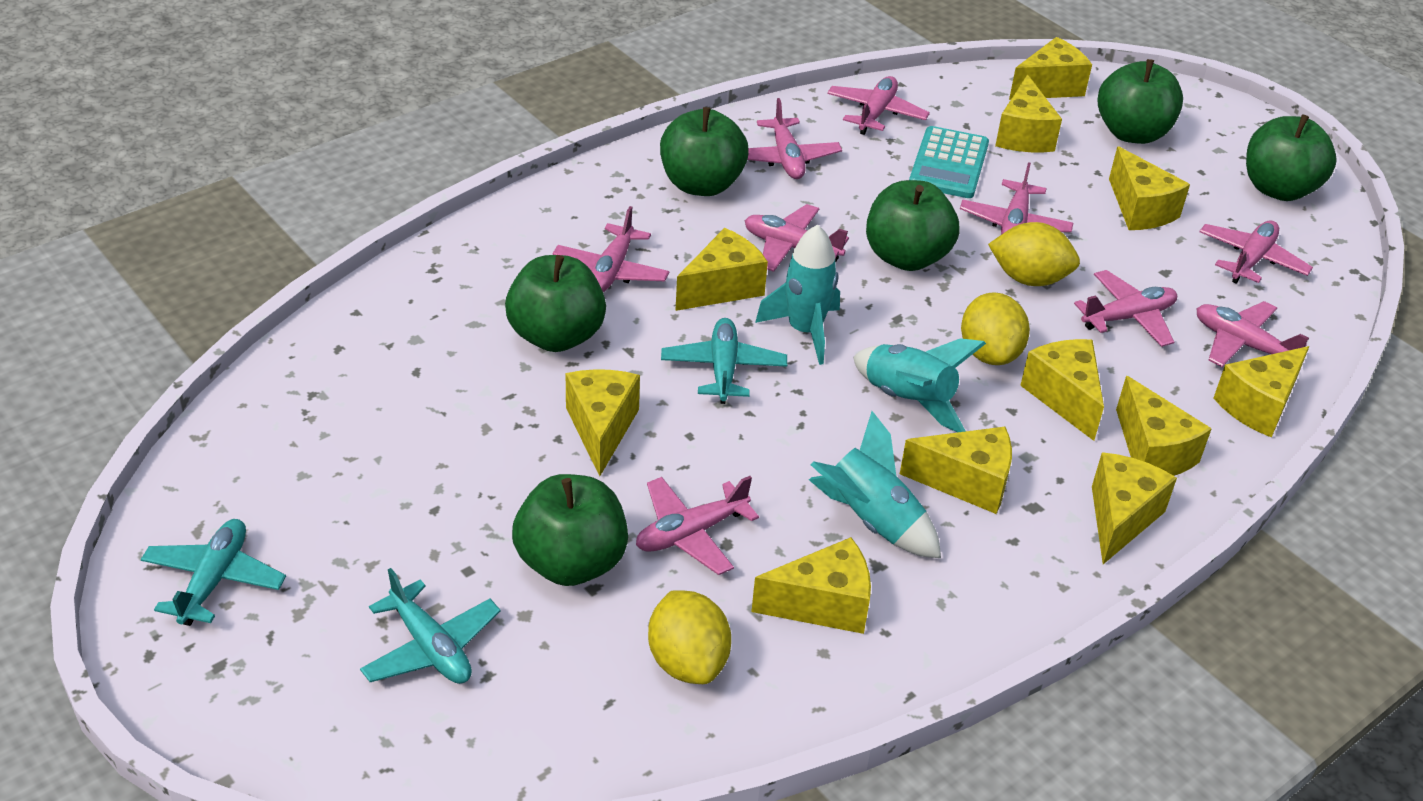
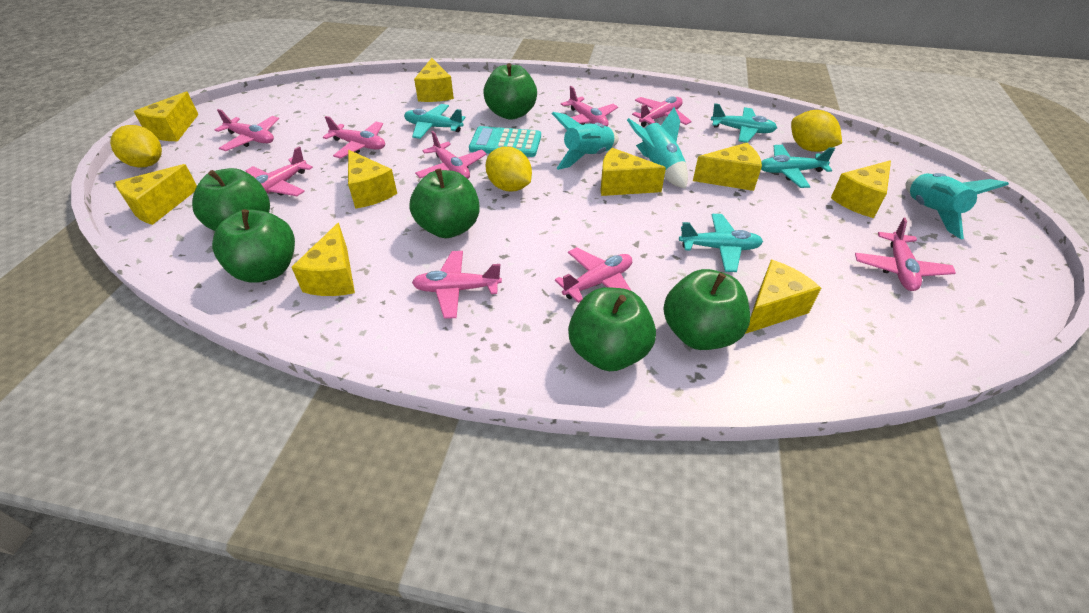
turquoise plane: 3 -> 4
yellow cheese: 11 -> 9

